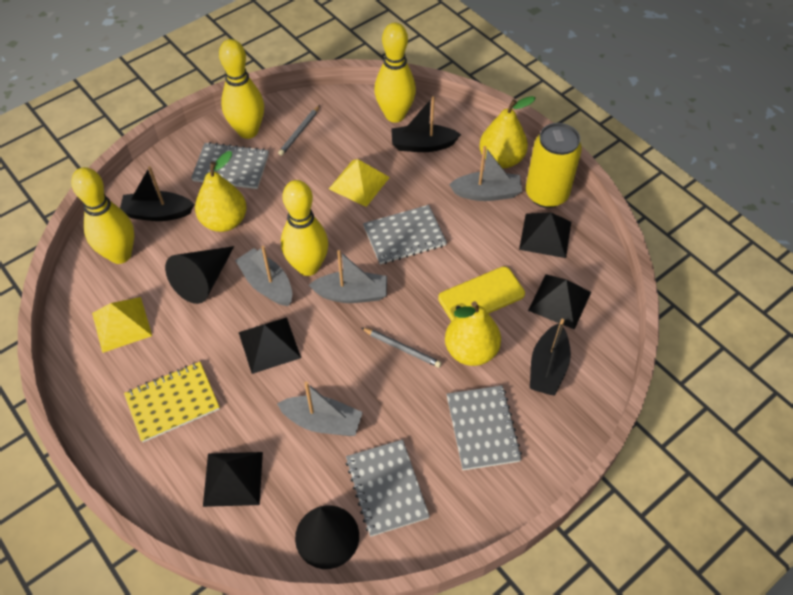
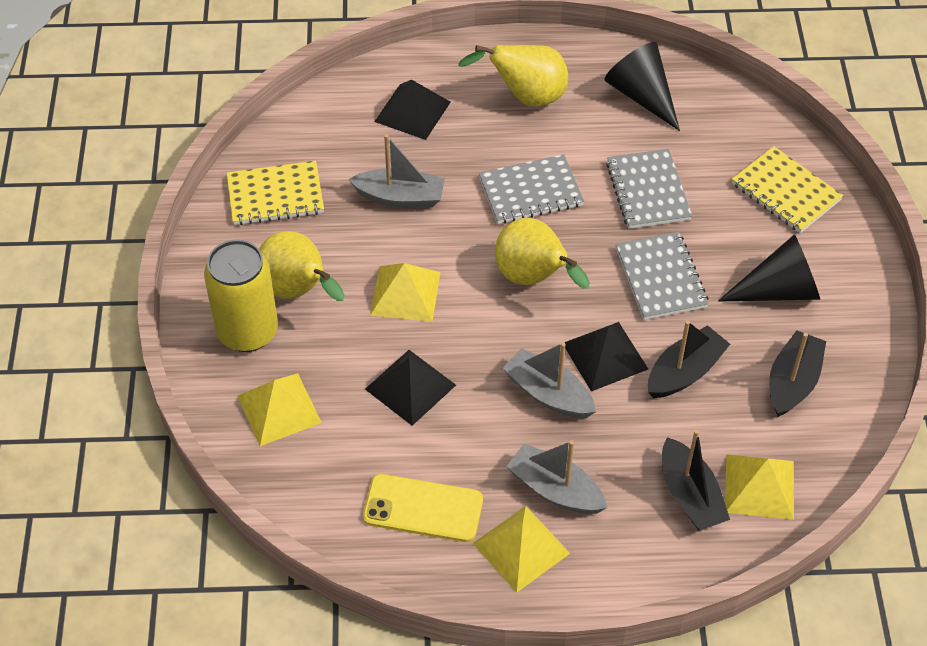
black pyramid: 4 -> 3
grey boat: 4 -> 3
grey notebook: 4 -> 3
grey pencil: 2 -> 0
yellow bowling pin: 4 -> 0
yellow notebook: 1 -> 2
yellow pyramid: 2 -> 4

